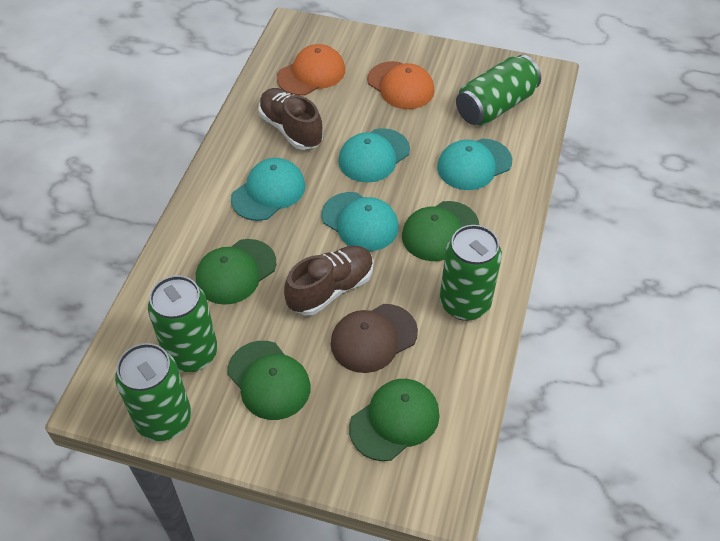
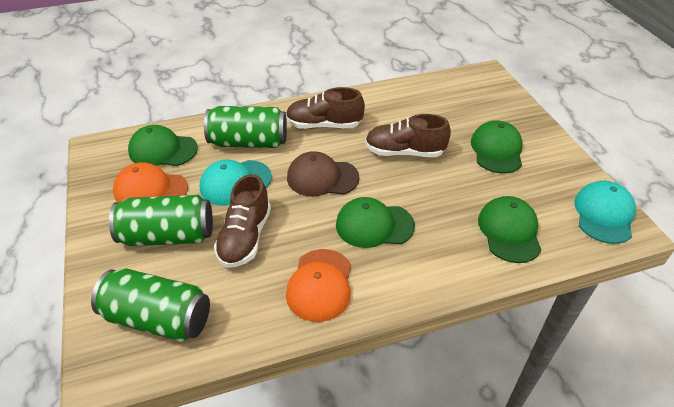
brown shoe: 2 -> 3
green can: 4 -> 3
turquoise cap: 4 -> 2

